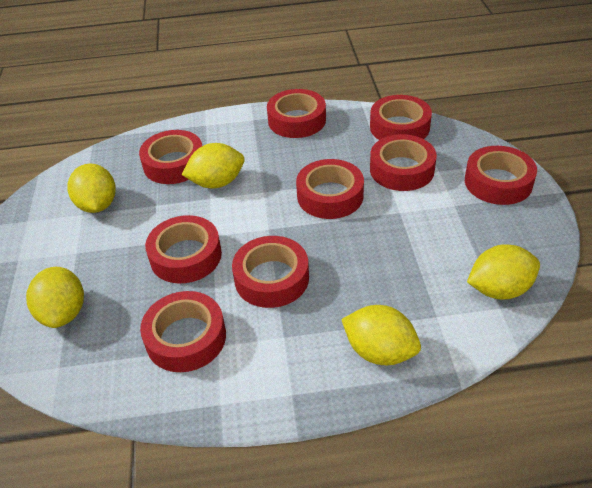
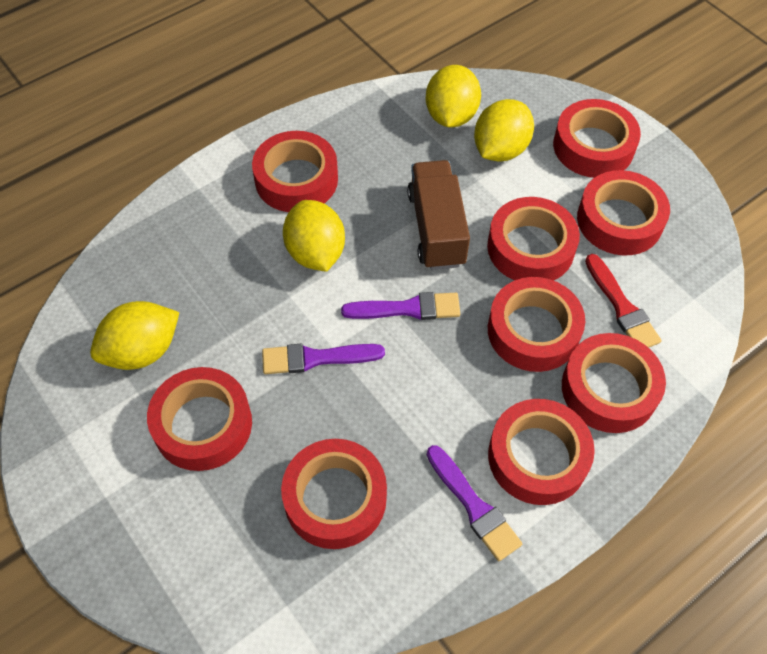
brown truck: 0 -> 1
purple brush: 0 -> 3
red brush: 0 -> 1
yellow lemon: 5 -> 4

